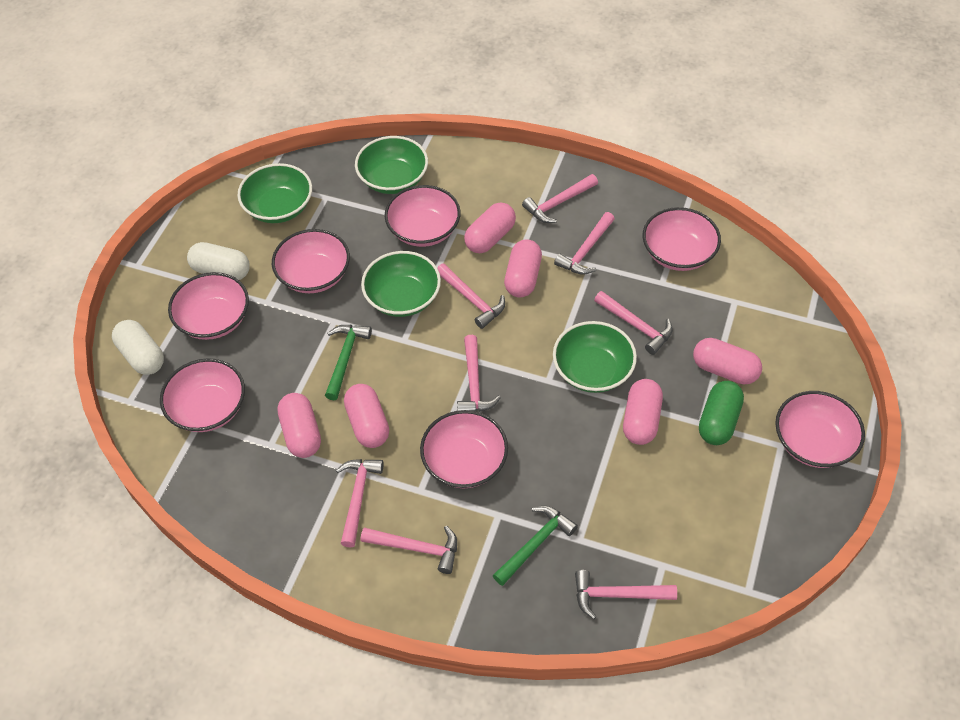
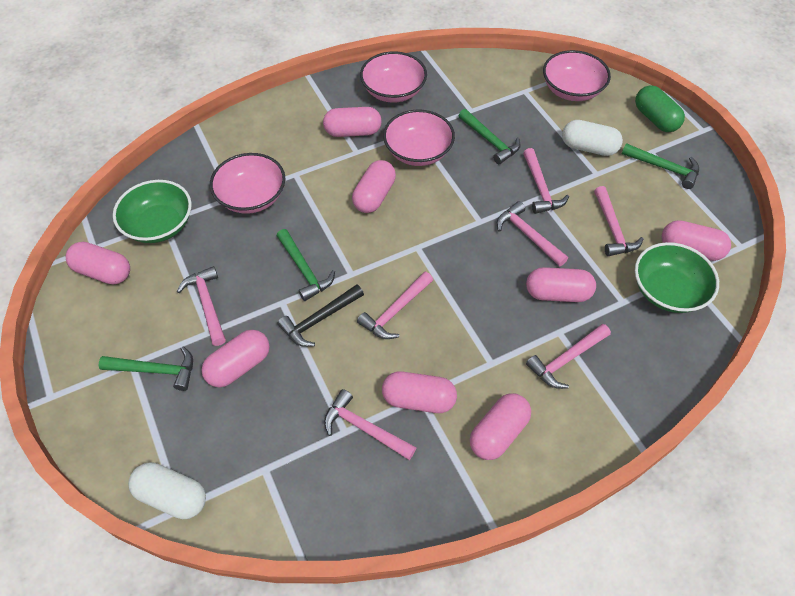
black hammer: 0 -> 1
green bowl: 4 -> 2
green hammer: 2 -> 4
pink bowl: 7 -> 4
pink capsule: 6 -> 8
pink hammer: 8 -> 7

